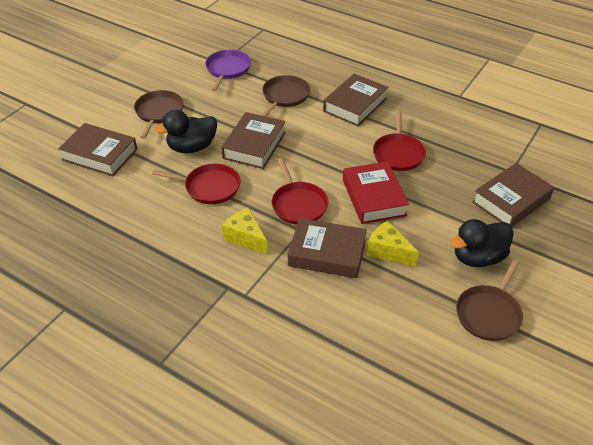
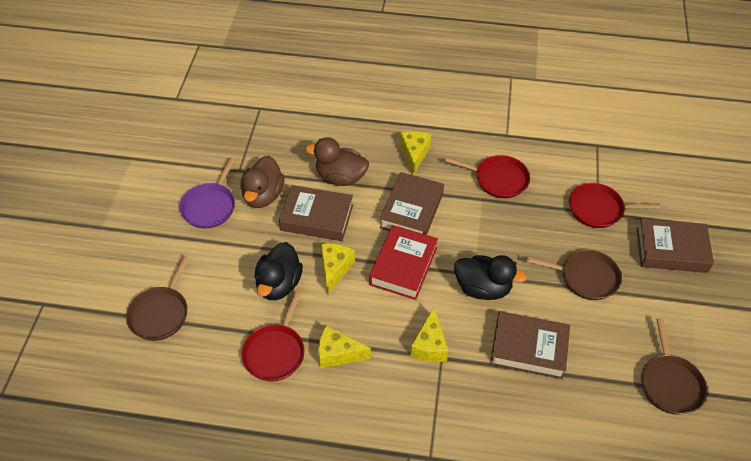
brown book: 5 -> 4
brown duck: 0 -> 2
yellow cheese: 2 -> 4

